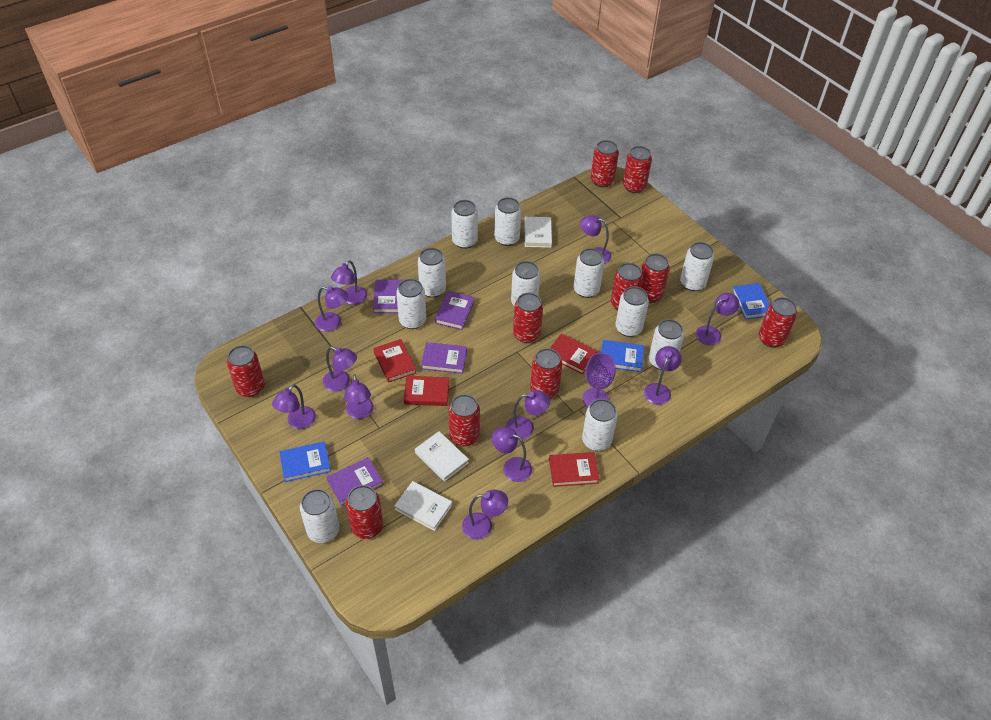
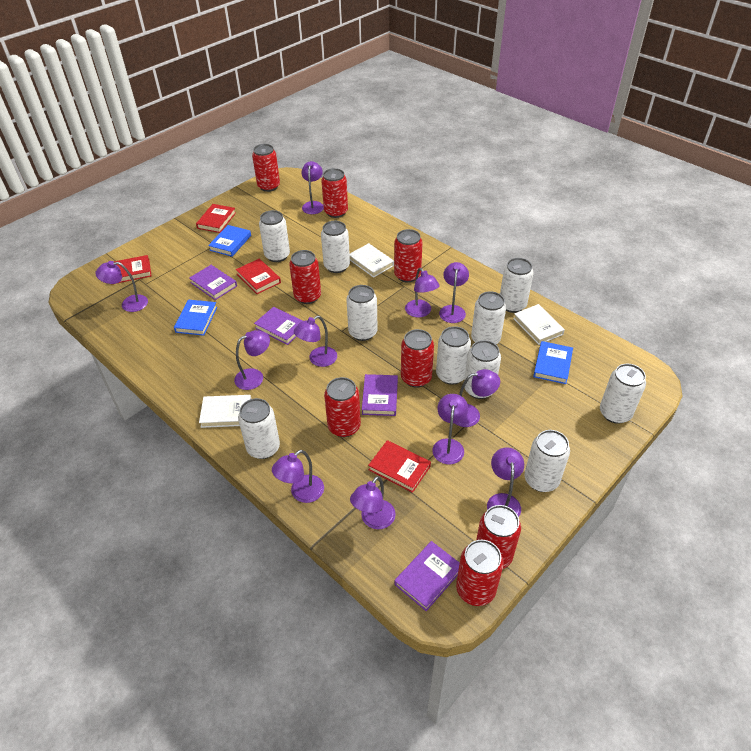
purple goblet: 1 -> 0
red can: 10 -> 8
white can: 11 -> 10

